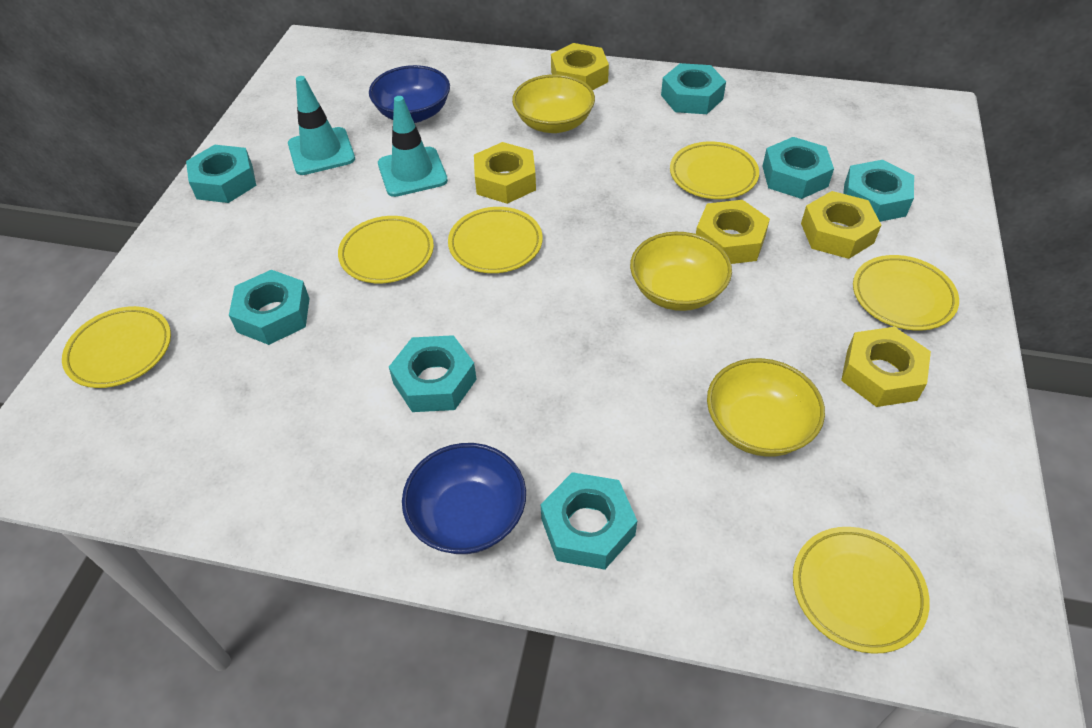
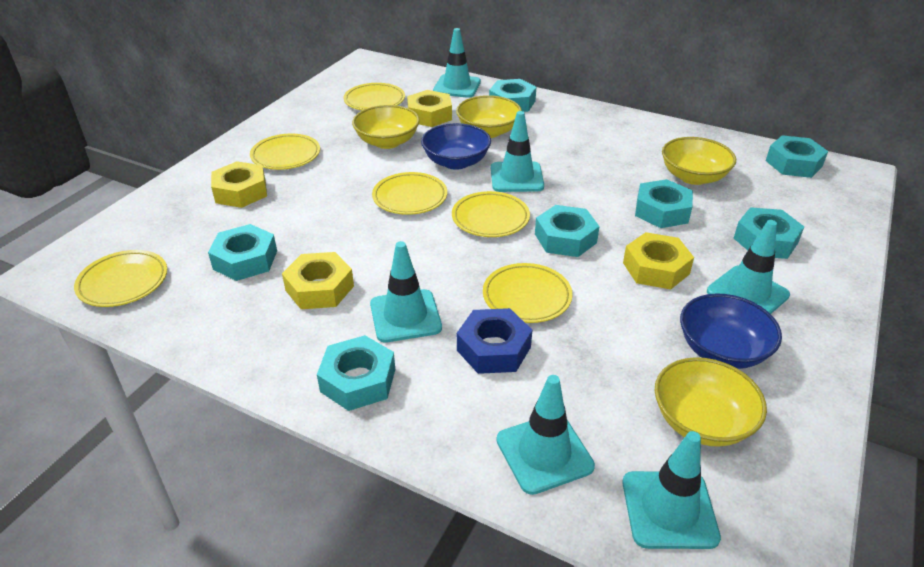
blue nut: 0 -> 1
turquoise traffic cone: 2 -> 6
yellow bowl: 3 -> 4
yellow nut: 5 -> 4

